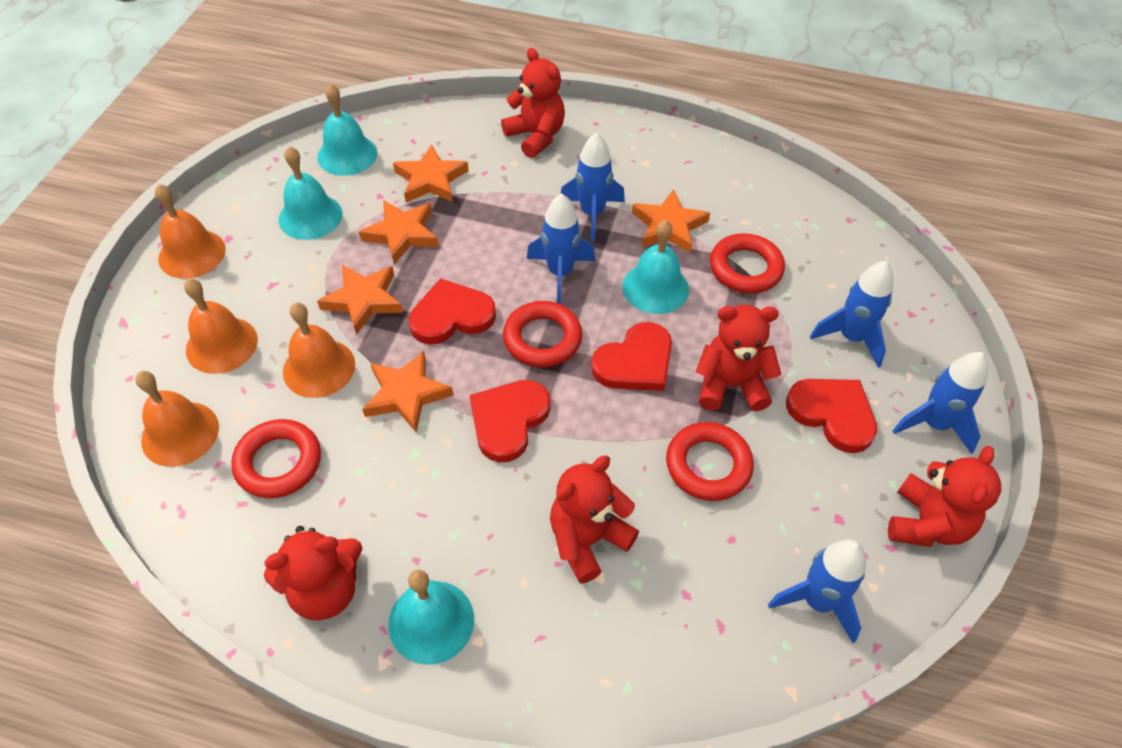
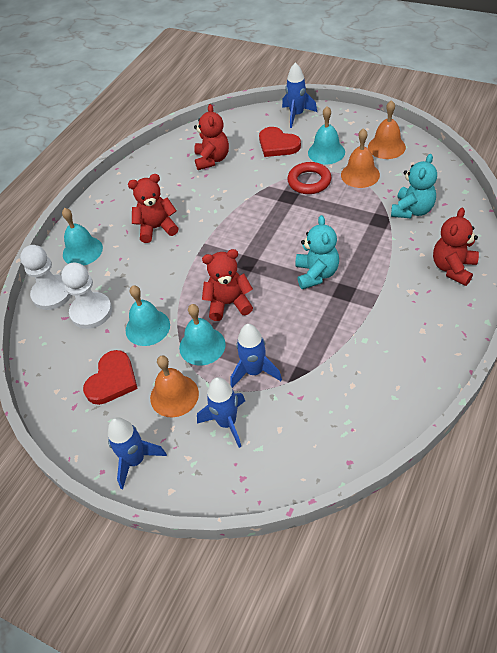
blue rocket: 5 -> 4
orange bell: 4 -> 3
orange star: 5 -> 0
red heart: 4 -> 2
red ring: 4 -> 1
red teddy bear: 5 -> 4
turquoise teddy bear: 0 -> 2
white pawn: 0 -> 2

